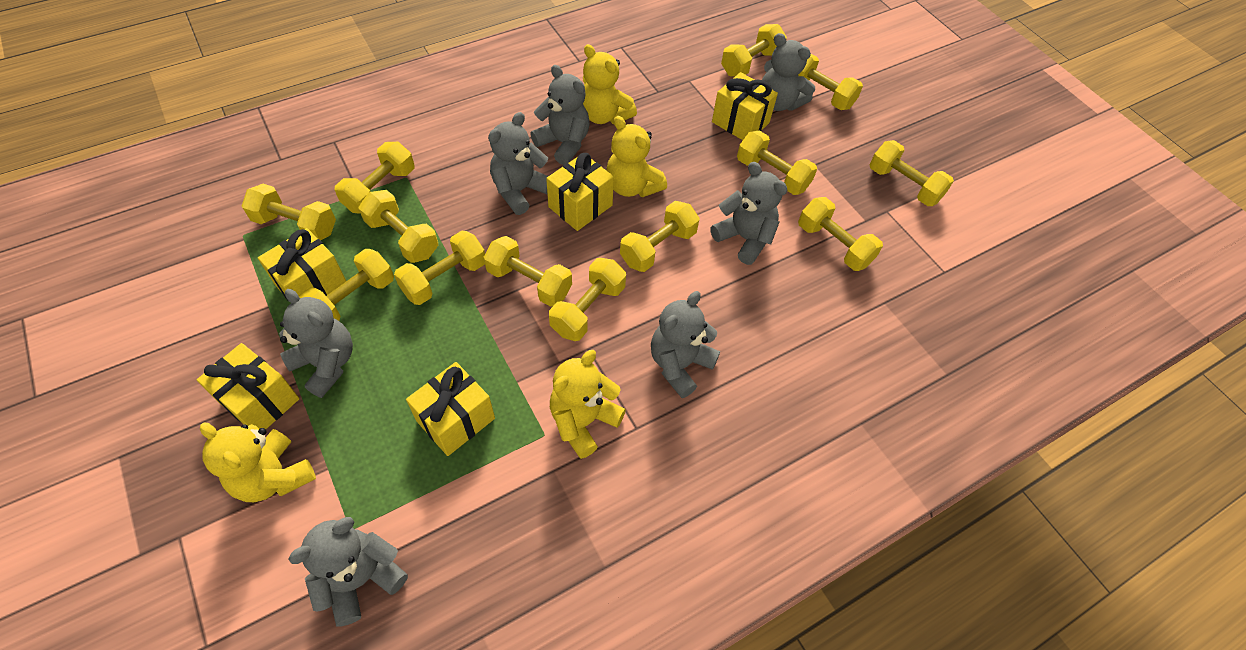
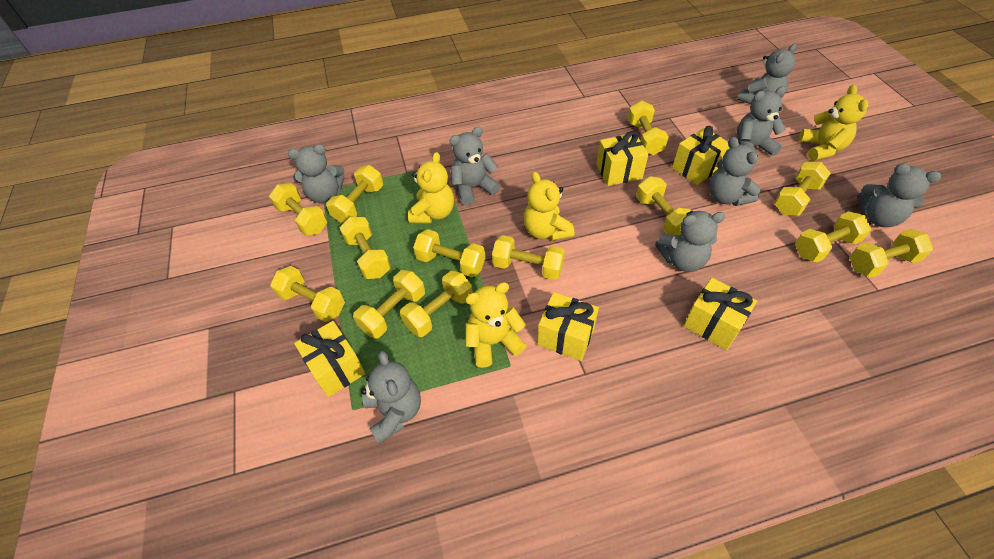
grey teddy bear: 7 -> 8

